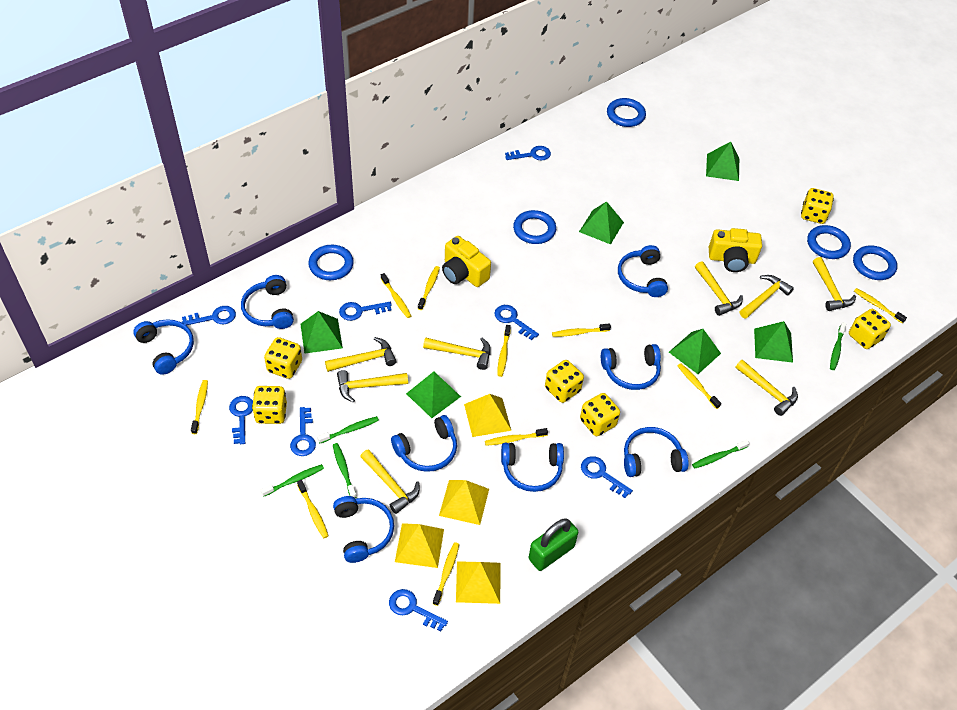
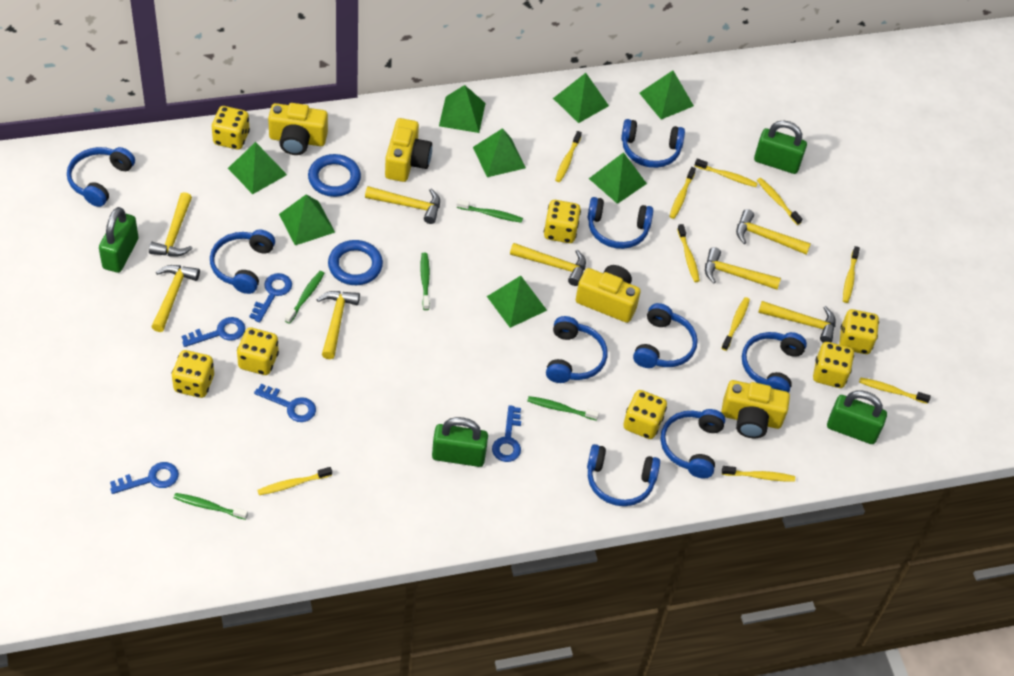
blue headphones: 8 -> 9
blue key: 8 -> 5
blue ring: 5 -> 2
green padlock: 1 -> 4
green pyramid: 6 -> 8
yellow camera: 2 -> 4
yellow dice: 6 -> 7
yellow pyramid: 4 -> 0

